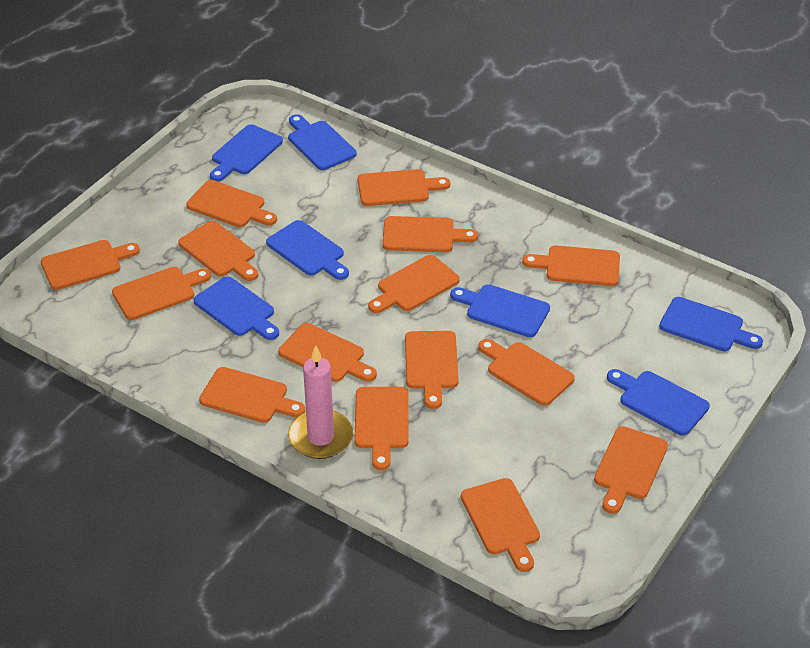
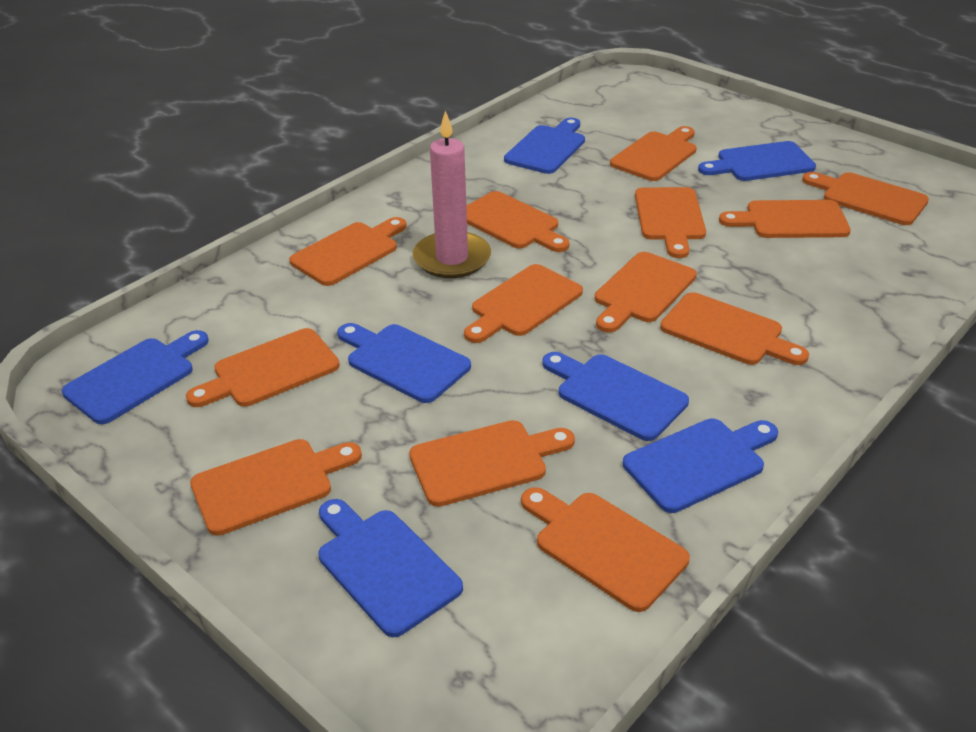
orange cutting board: 15 -> 13

